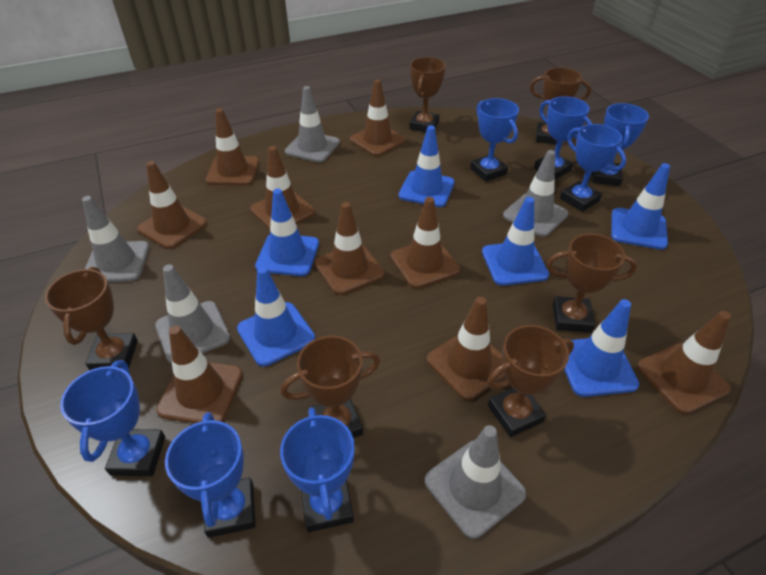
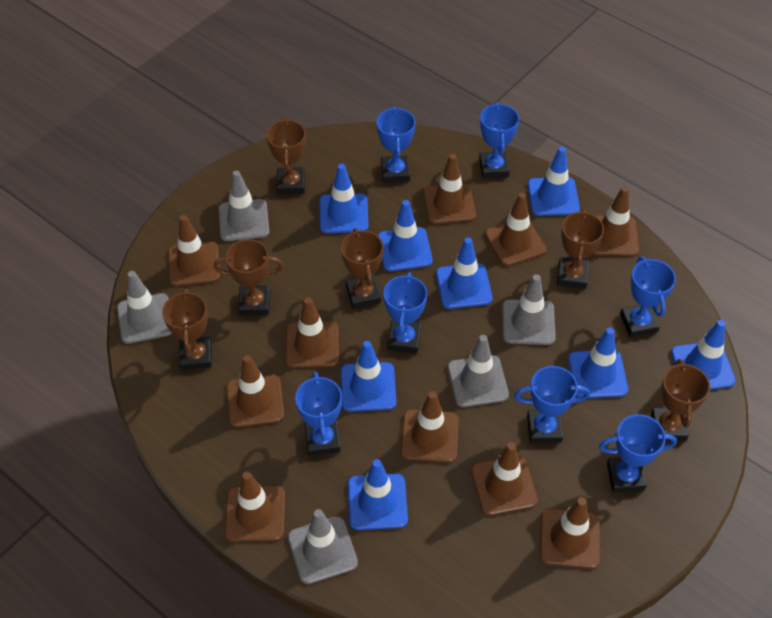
blue traffic cone: 6 -> 8
brown traffic cone: 9 -> 10

